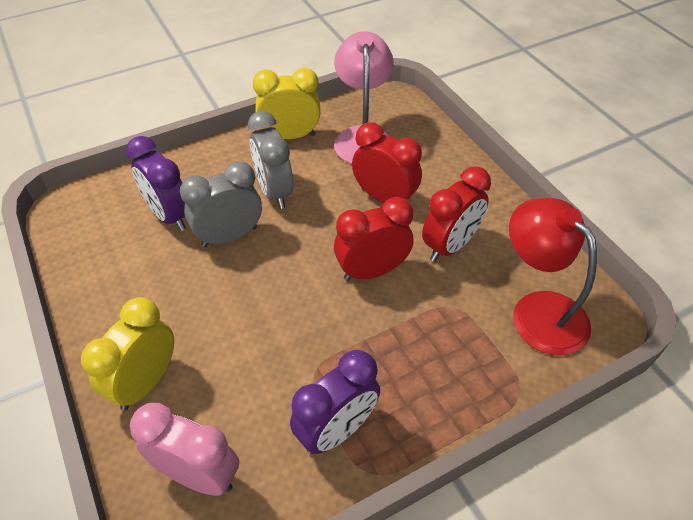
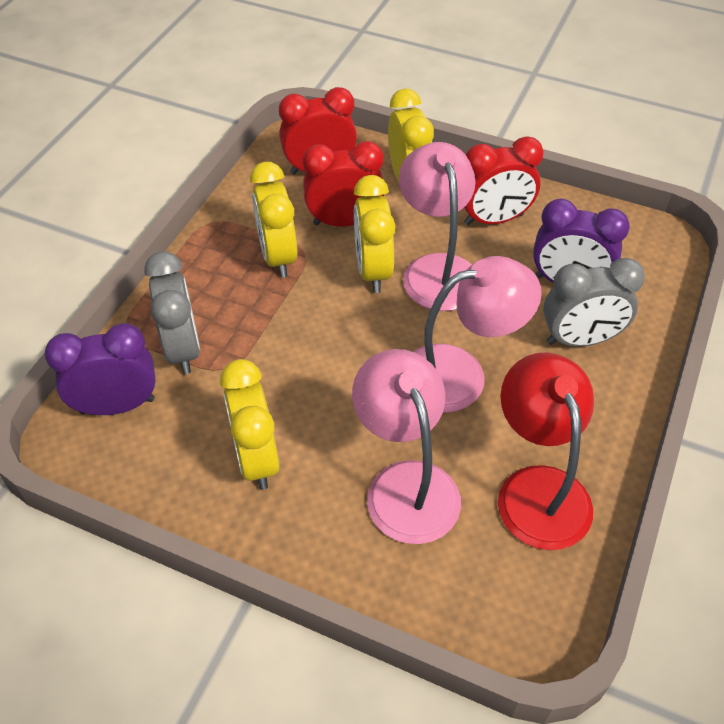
pink clock: 1 -> 0
pink lamp: 1 -> 3
yellow clock: 2 -> 4

